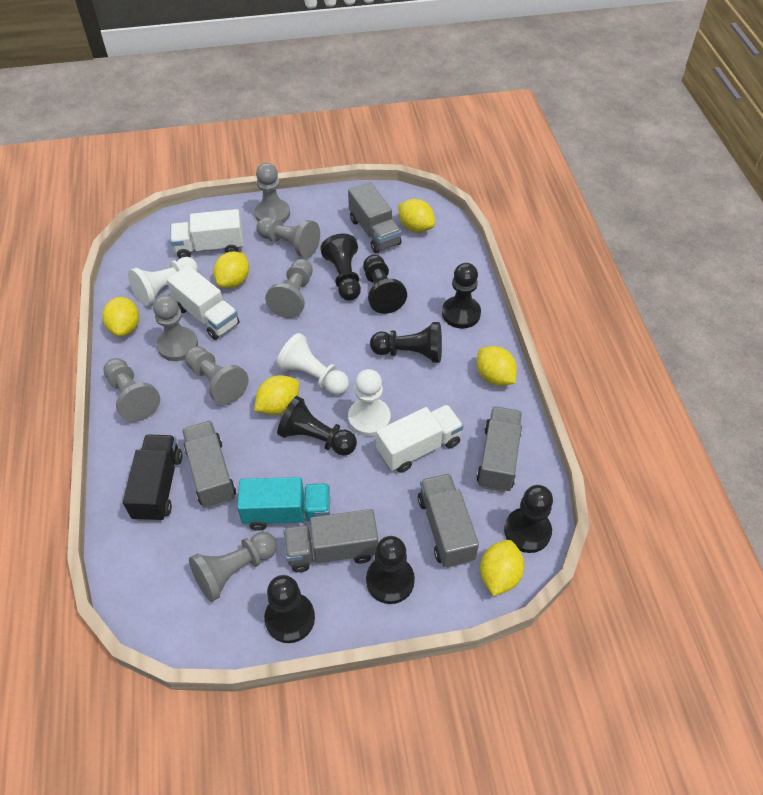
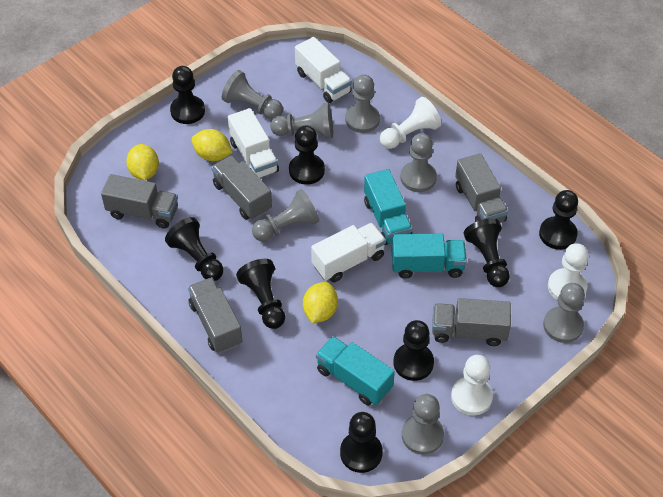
black truck: 1 -> 0
turquoise truck: 1 -> 3
yellow lemon: 6 -> 3

